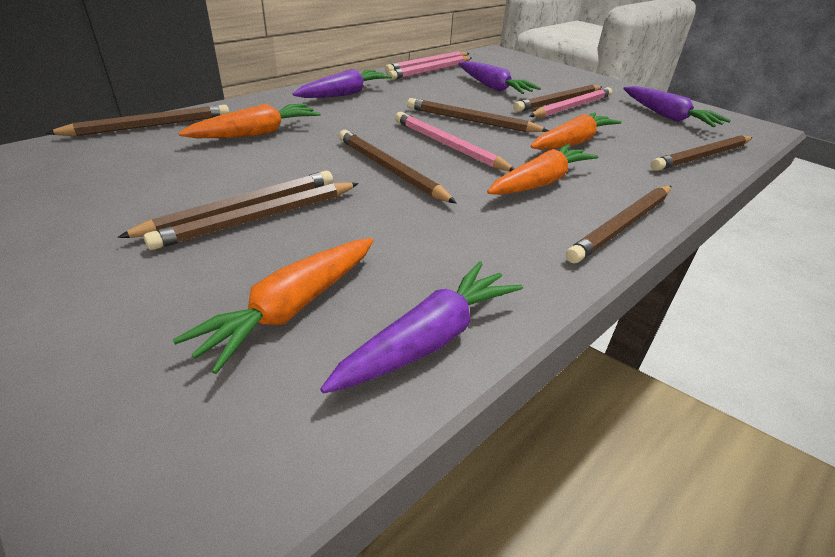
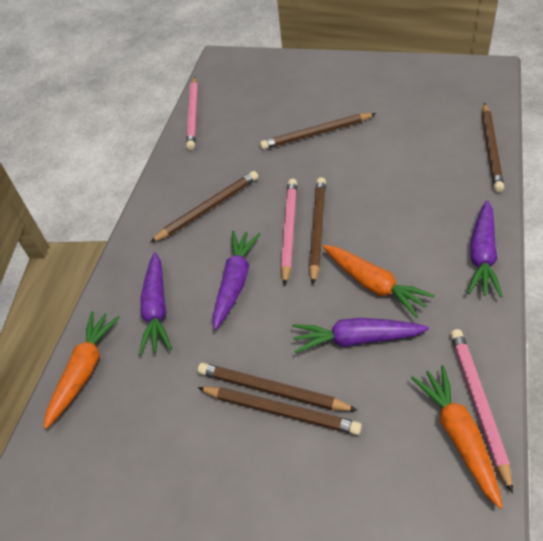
brown pencil: 8 -> 6
orange carrot: 4 -> 3
pink pencil: 4 -> 3

